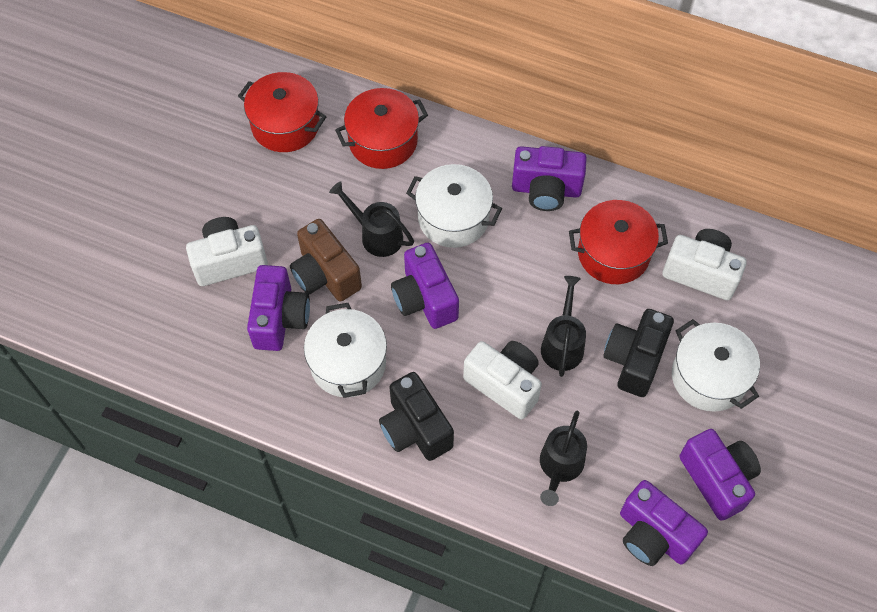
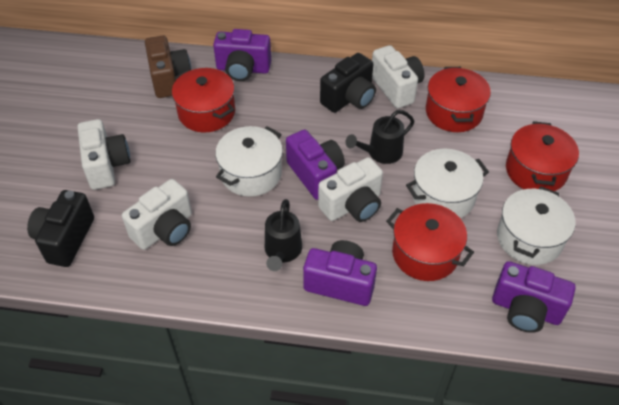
black watering can: 3 -> 2
purple camera: 5 -> 4
red pot: 3 -> 4
white camera: 3 -> 4

